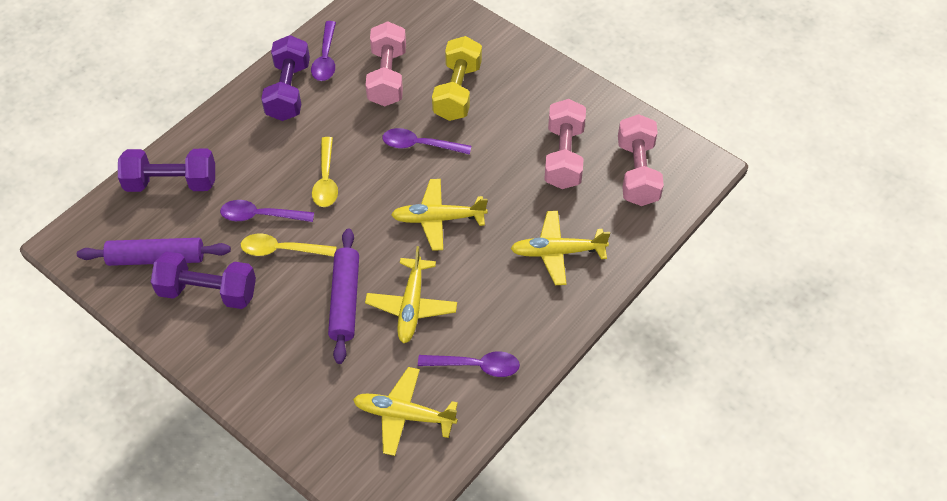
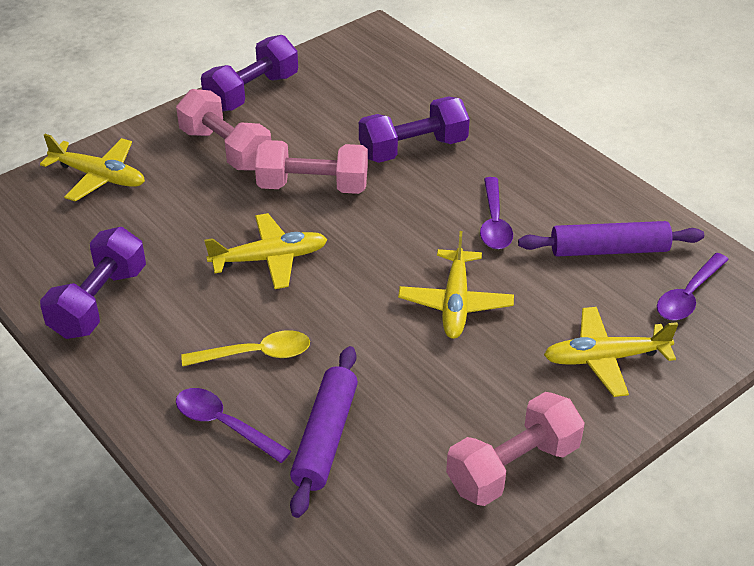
purple spoon: 4 -> 3
yellow dumbbell: 1 -> 0
yellow spoon: 2 -> 1

